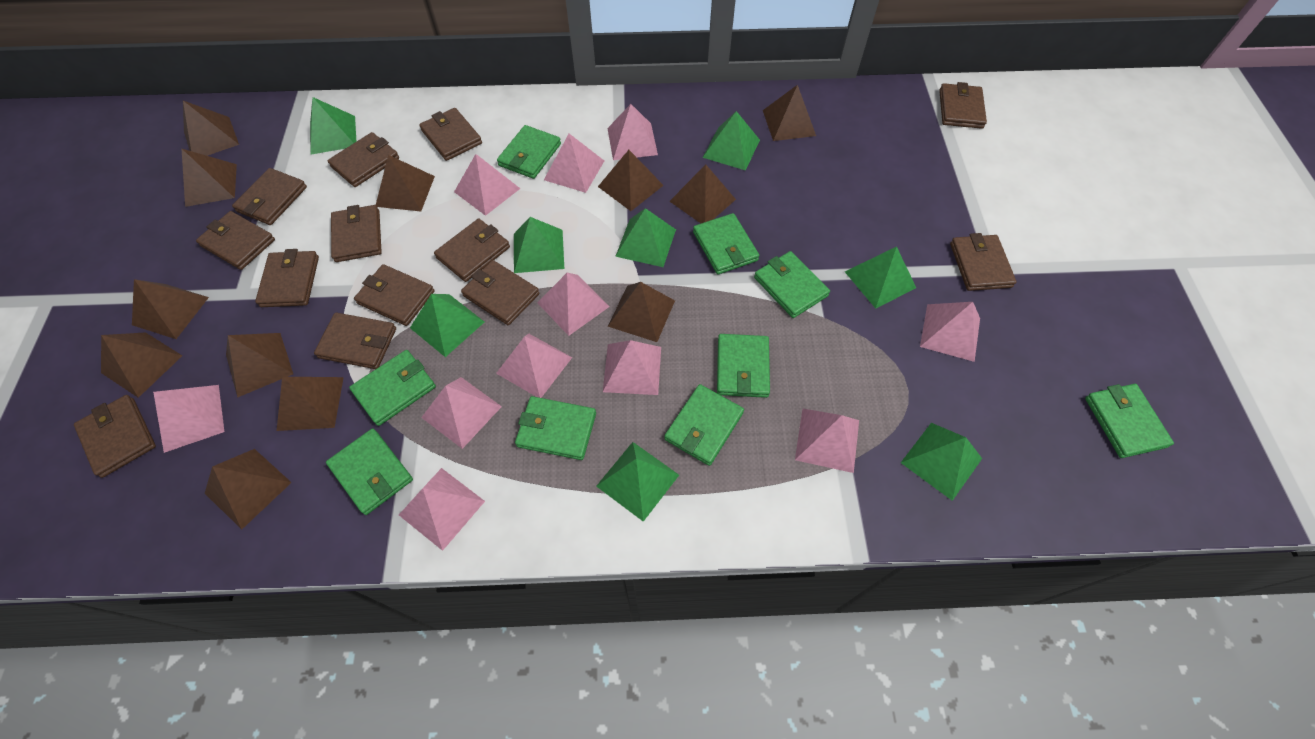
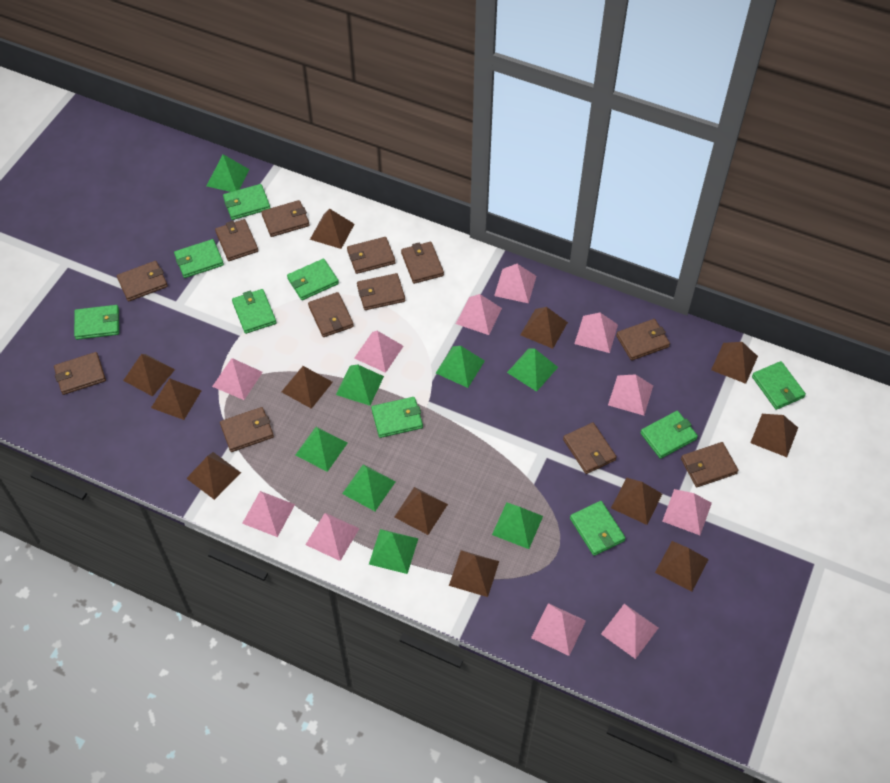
brown wallet: 13 -> 12

